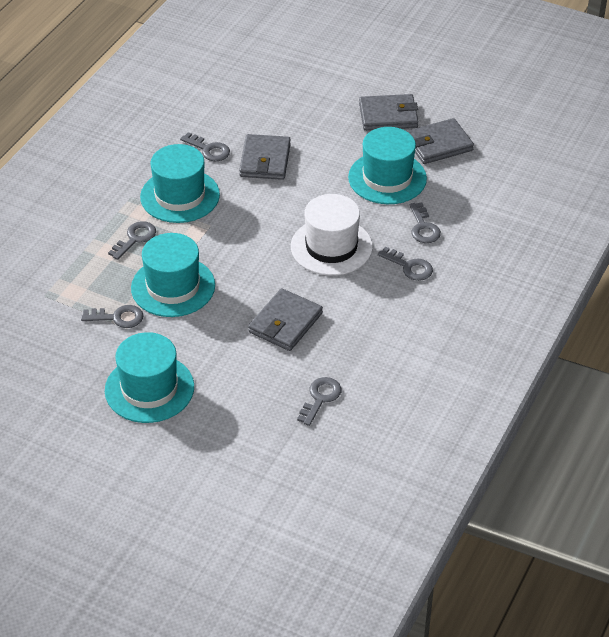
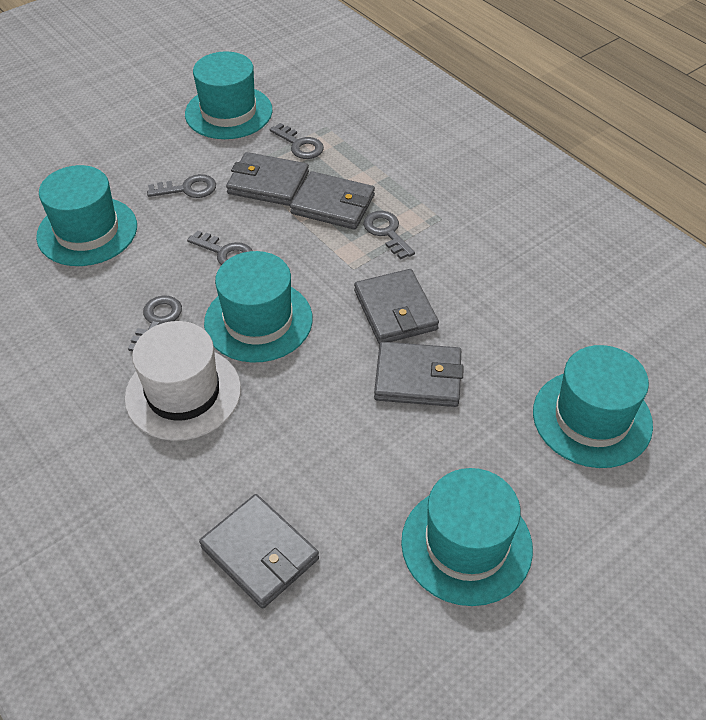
grey key: 6 -> 5
grey wallet: 4 -> 5
turquoise hat: 4 -> 5

